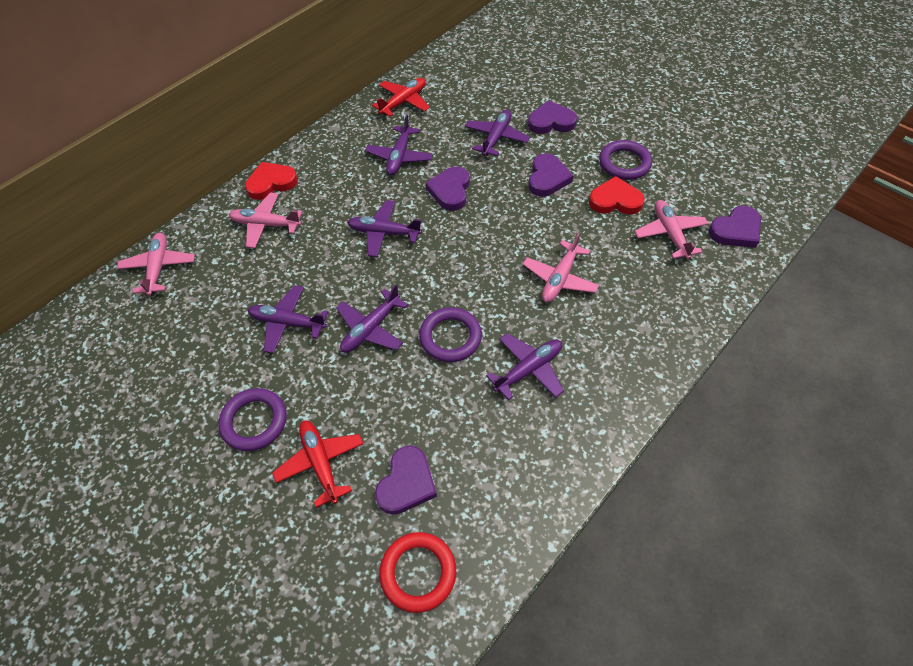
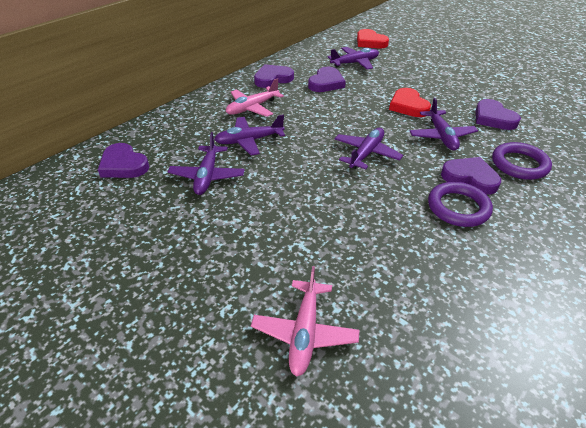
pink plane: 4 -> 2
purple plane: 6 -> 5
purple ring: 3 -> 2
red plane: 2 -> 0
red ring: 1 -> 0

